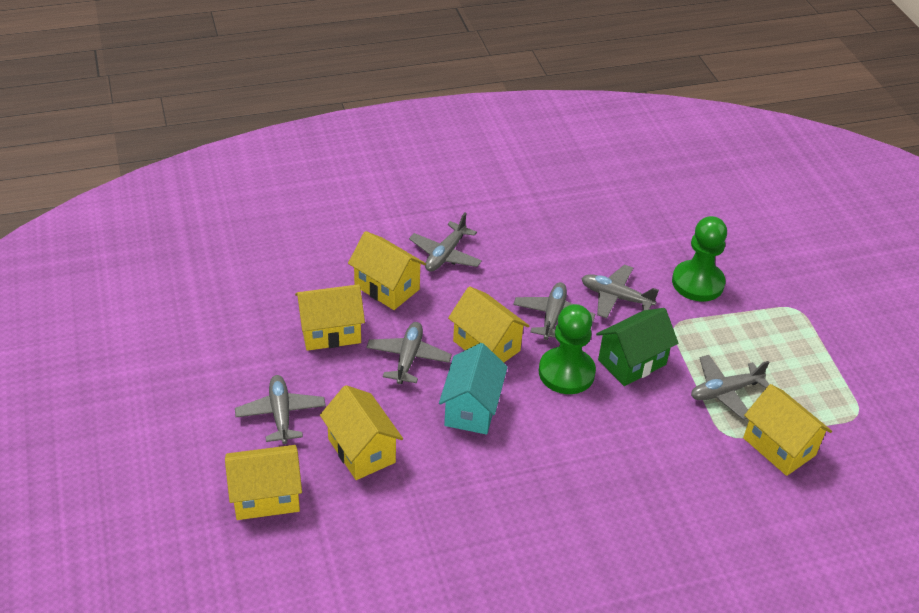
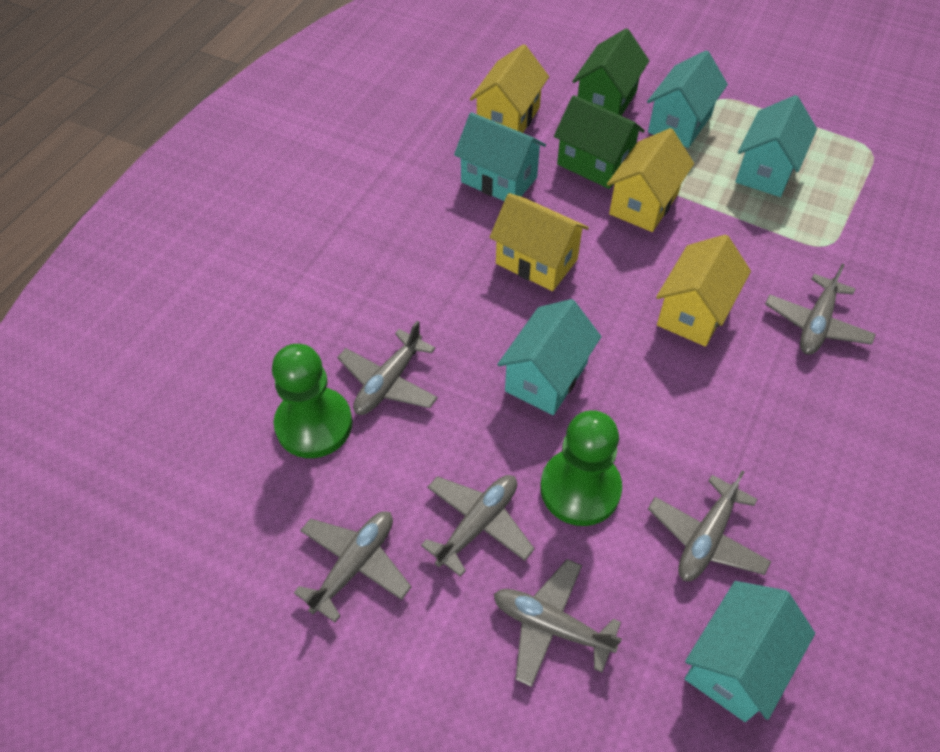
green house: 1 -> 2
turquoise house: 1 -> 5
yellow house: 6 -> 4

